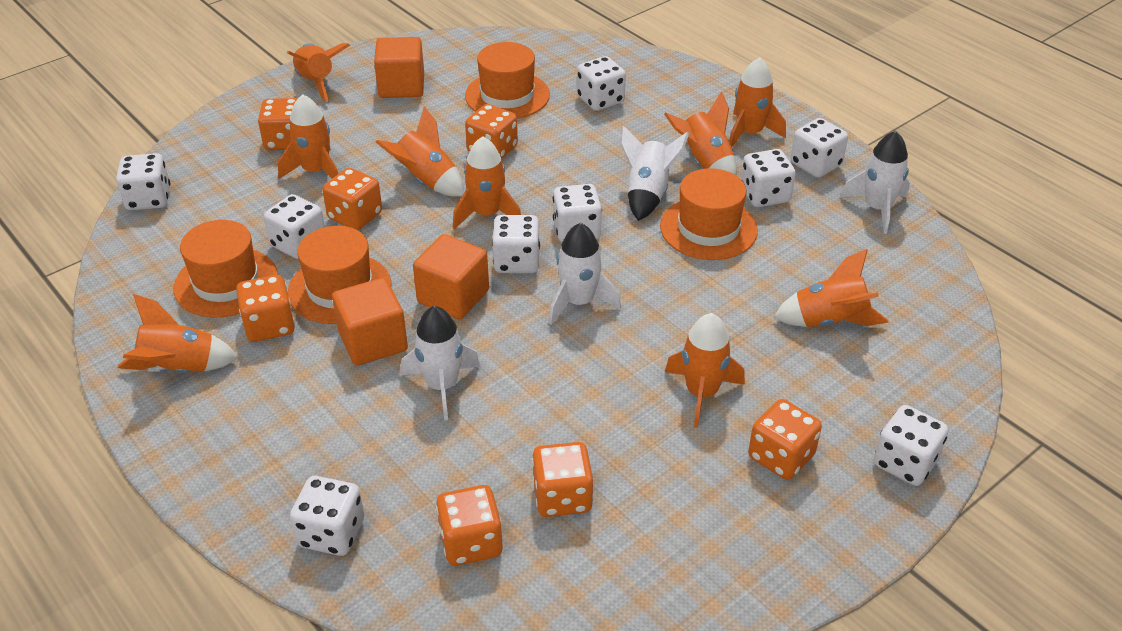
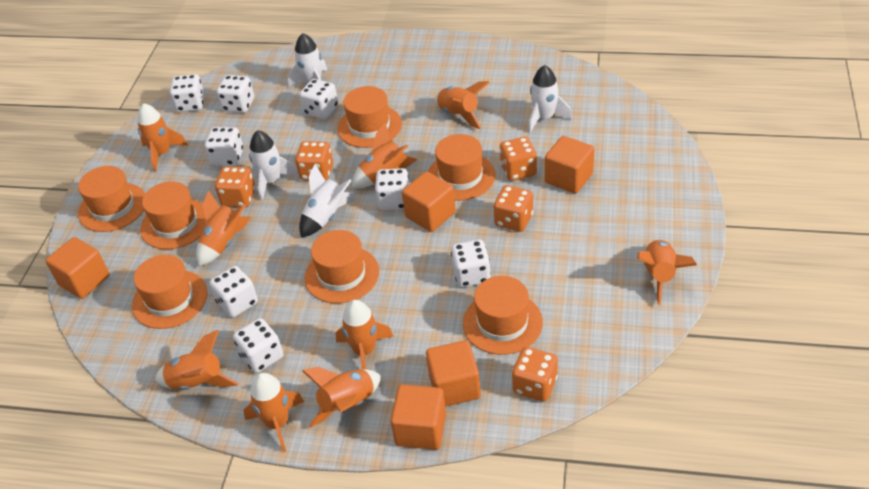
orange cube: 3 -> 5
orange dice: 7 -> 5
orange hat: 4 -> 7
white dice: 9 -> 8

